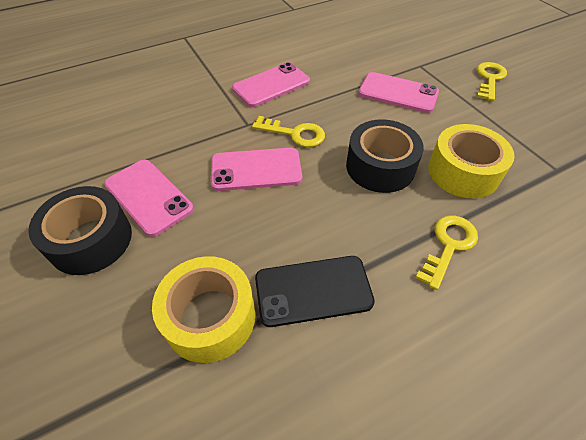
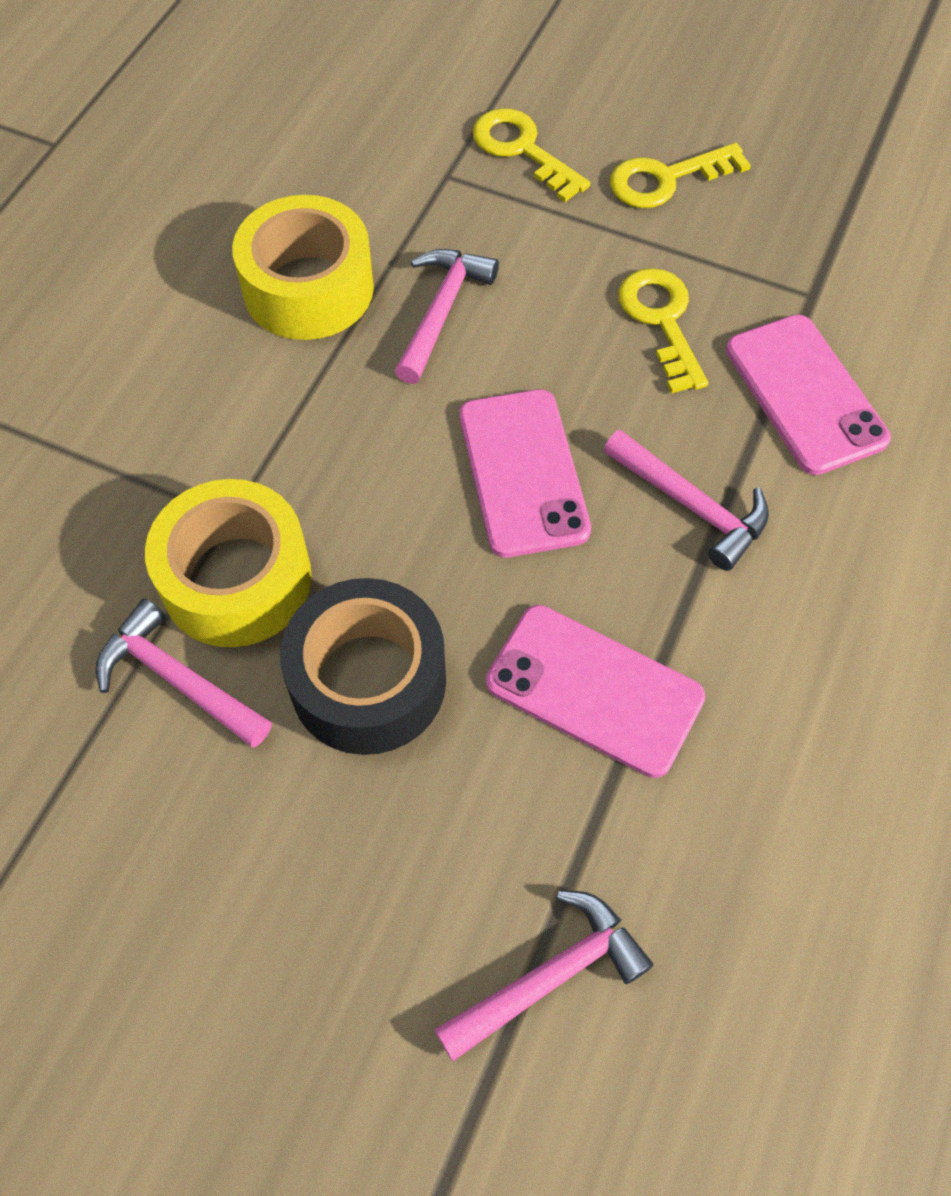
black phone: 1 -> 0
black tape: 2 -> 1
pink hammer: 0 -> 4
pink phone: 4 -> 3

